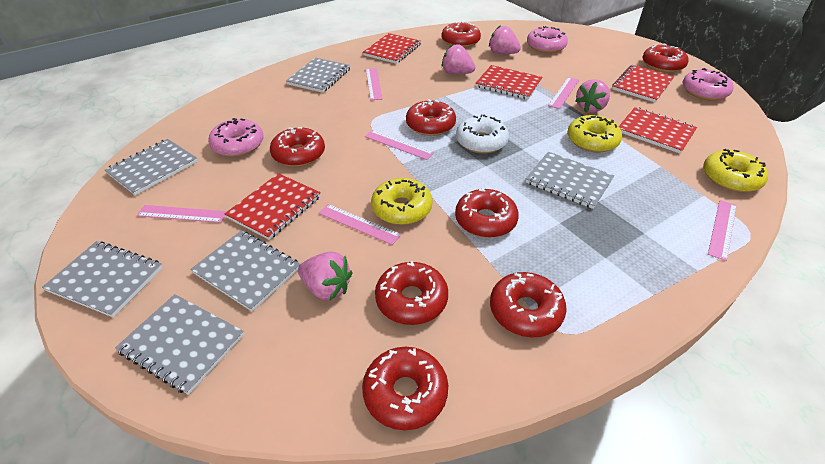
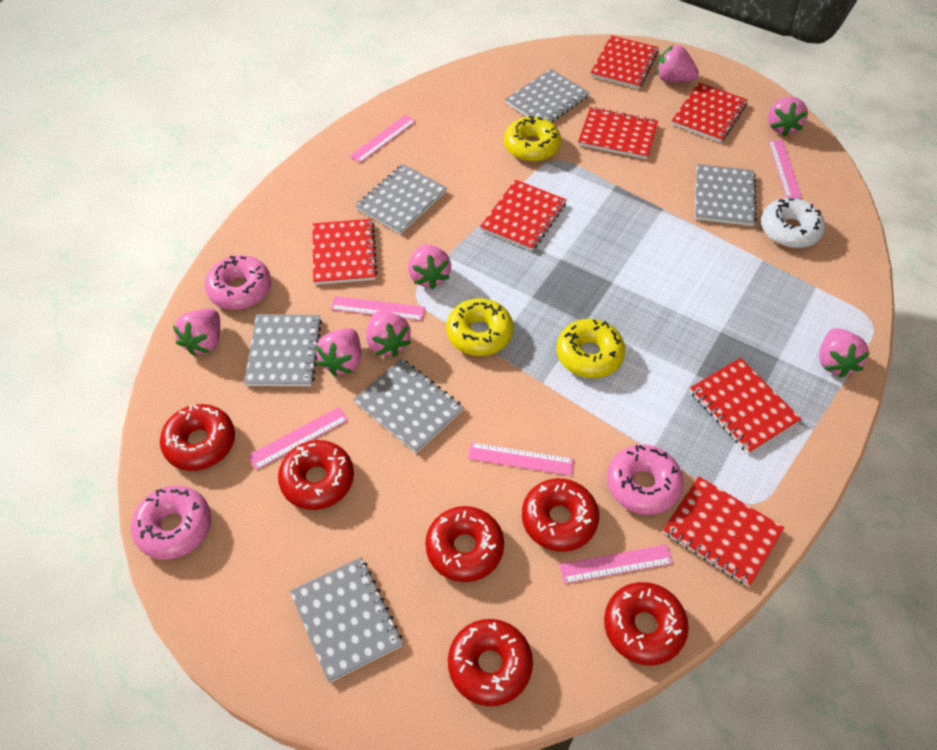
pink strawberry: 4 -> 7
red donut: 8 -> 6
red notebook: 5 -> 7

